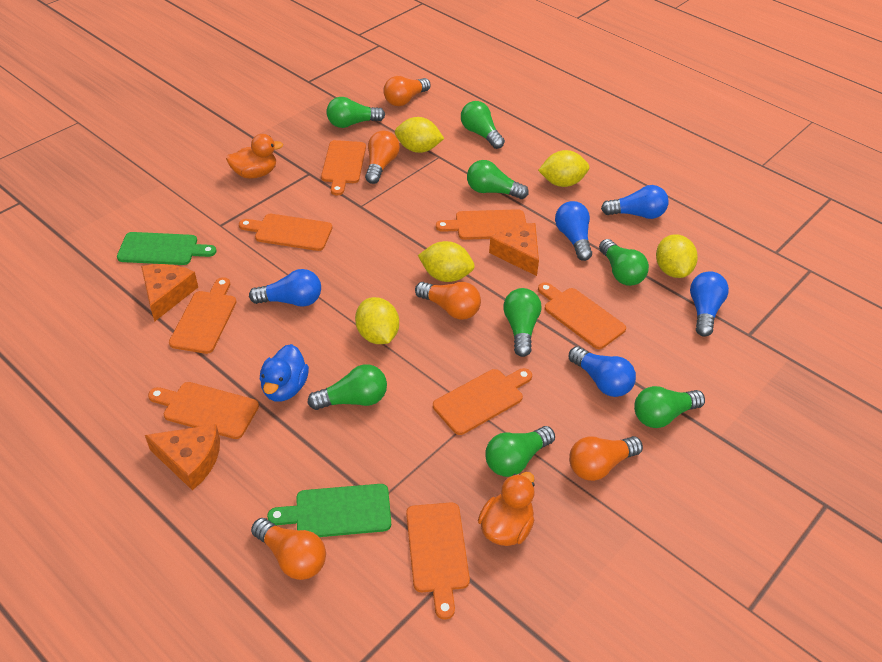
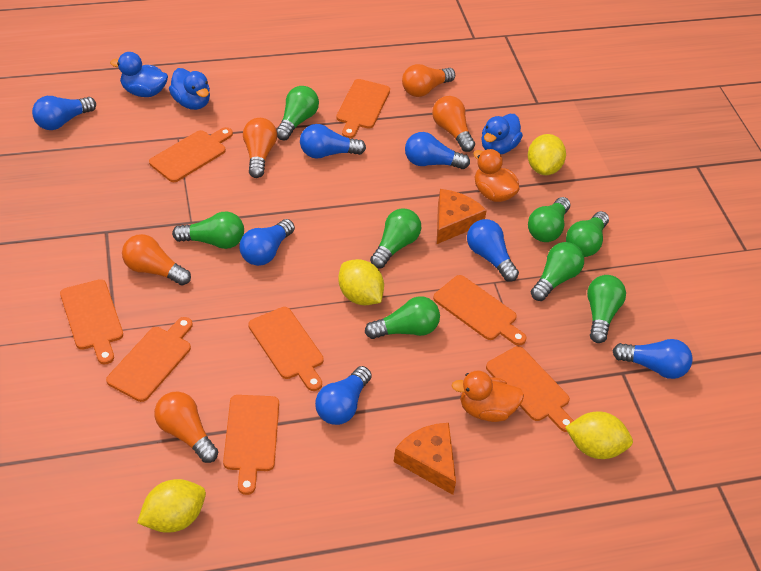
blue duck: 1 -> 3
blue light bulb: 5 -> 7
green cutting board: 2 -> 0
orange cheese: 3 -> 2
yellow lemon: 5 -> 4

